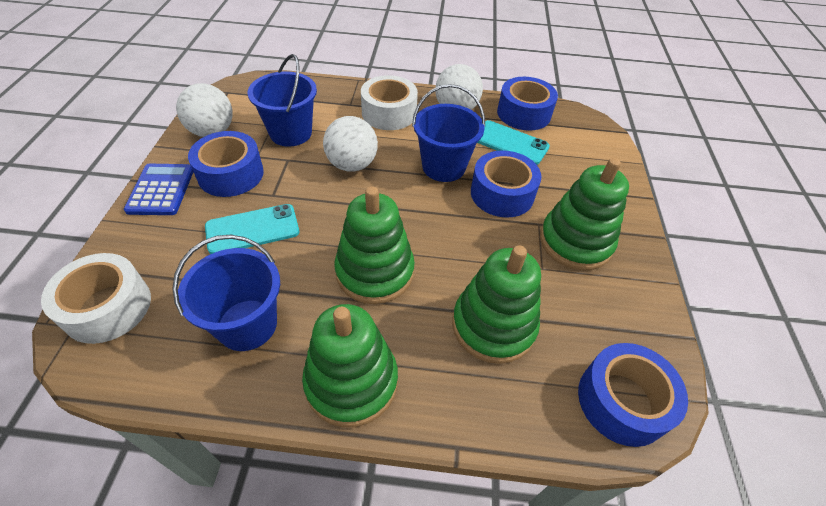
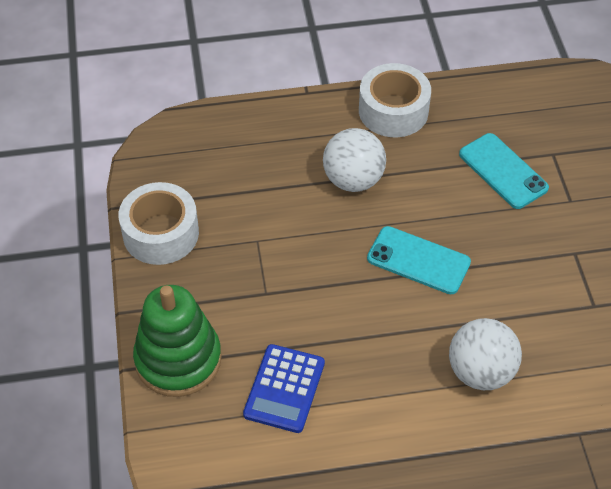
blue bucket: 3 -> 0
blue tape: 4 -> 0
green stacking toy: 4 -> 1
white ball: 3 -> 2

